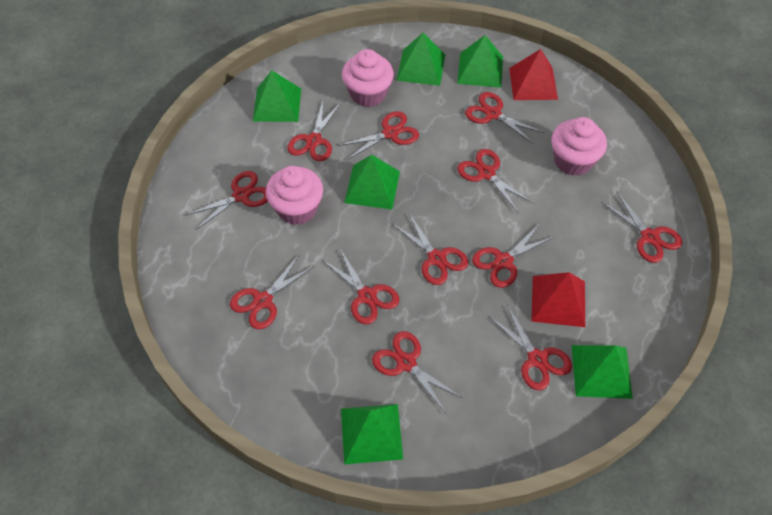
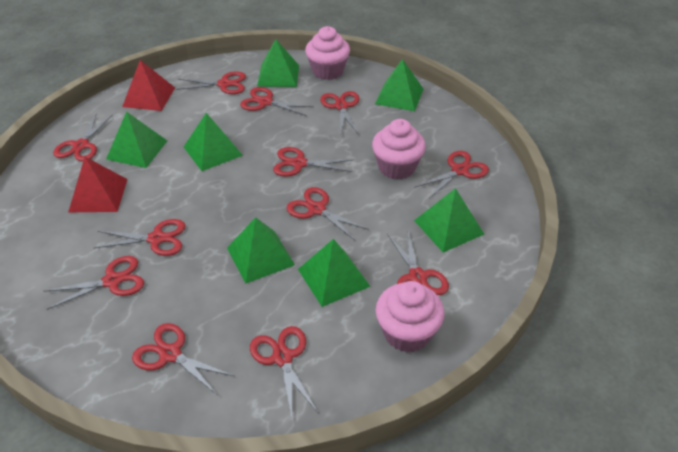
green pyramid: 6 -> 7

